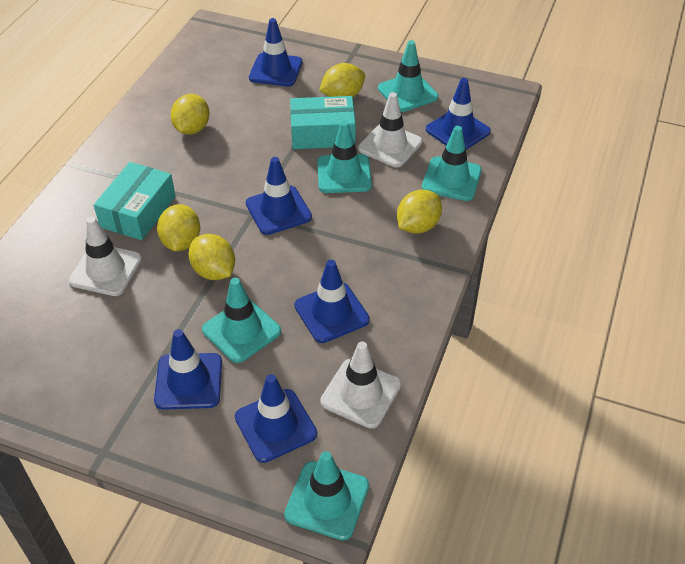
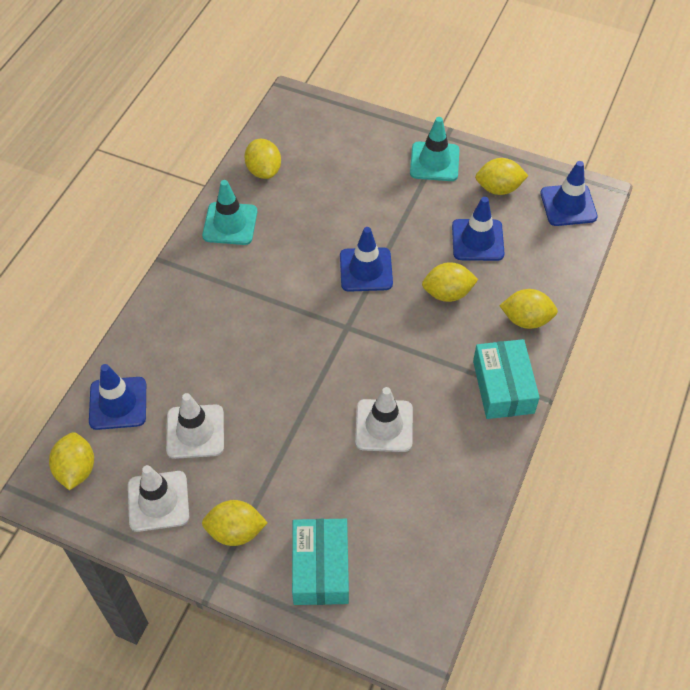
blue traffic cone: 6 -> 4
turquoise traffic cone: 5 -> 2
yellow lemon: 5 -> 6

